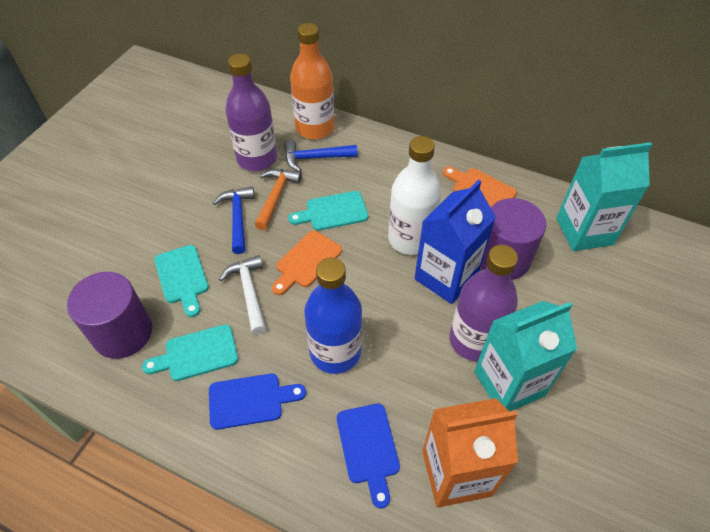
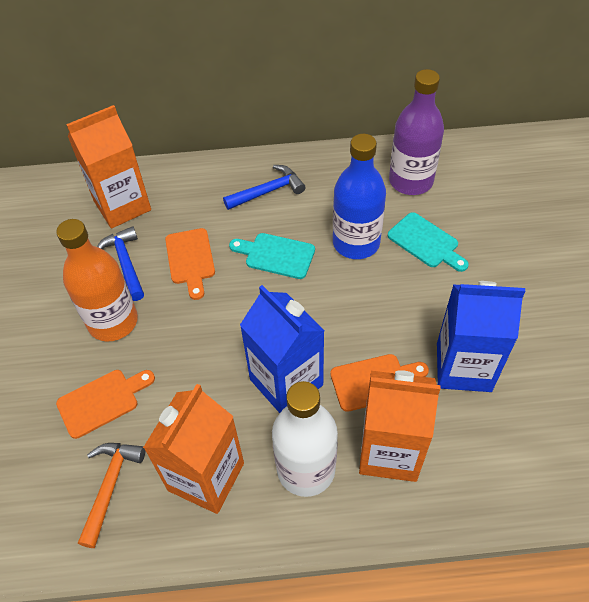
blue carton: 1 -> 2
blue cutting board: 2 -> 0
orange carton: 1 -> 3
orange cutting board: 2 -> 3
purple bottle: 2 -> 1
purple cylinder: 2 -> 0
turquoise carton: 2 -> 0
turquoise cutting board: 3 -> 2
white hammer: 1 -> 0

